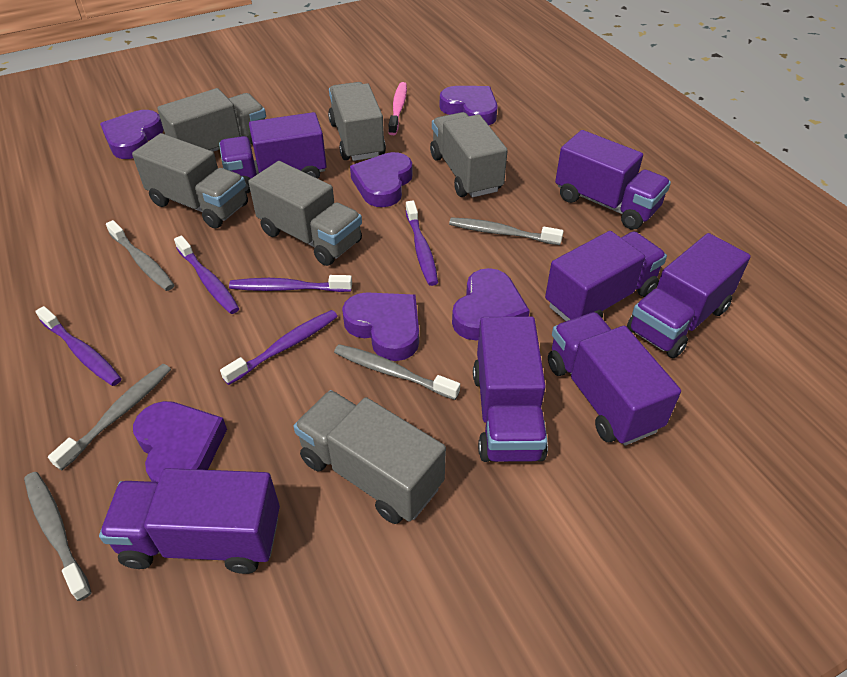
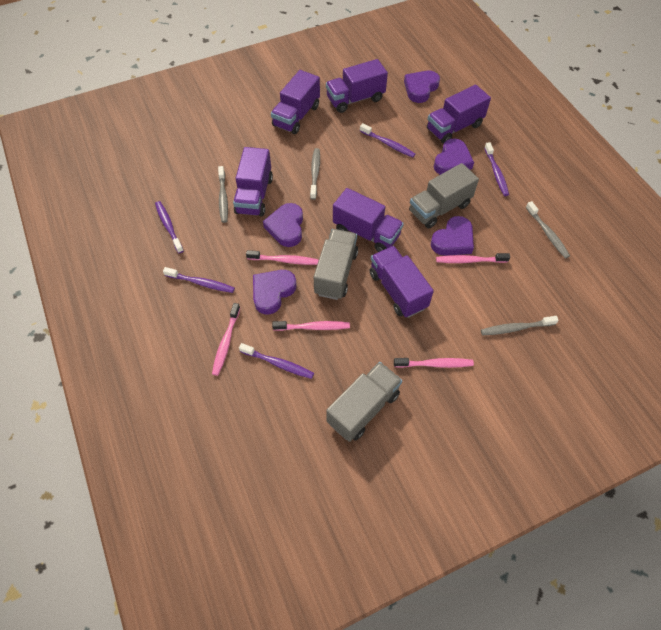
grey toothbrush: 5 -> 4
grey truck: 6 -> 3
pink toothbrush: 1 -> 5
purple heart: 6 -> 5
purple truck: 7 -> 6

